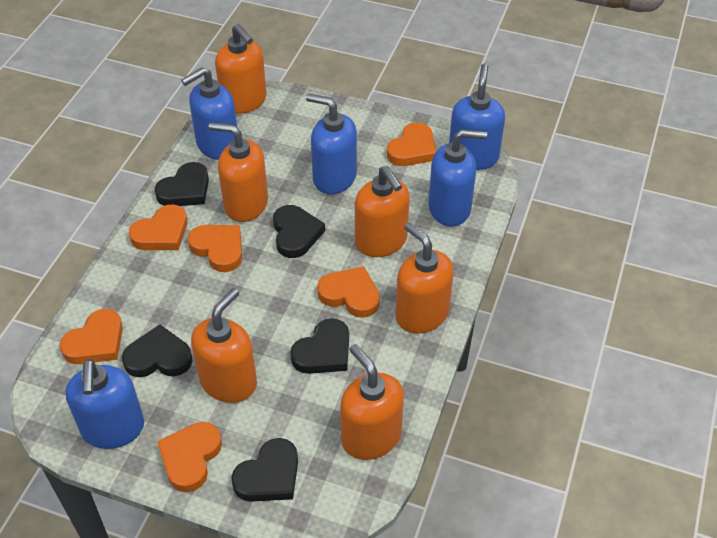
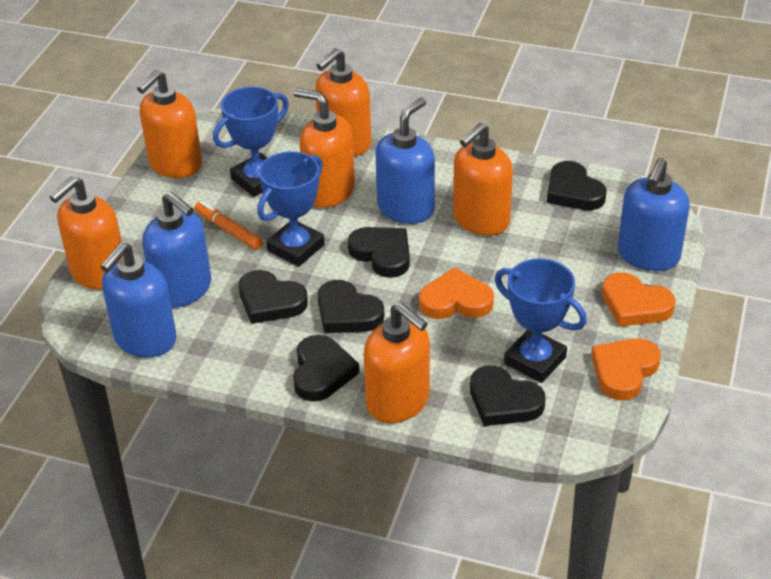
black heart: 5 -> 6
blue soap dispenser: 5 -> 4
blue trophy: 0 -> 3
orange heart: 6 -> 3
orange marker: 0 -> 1

